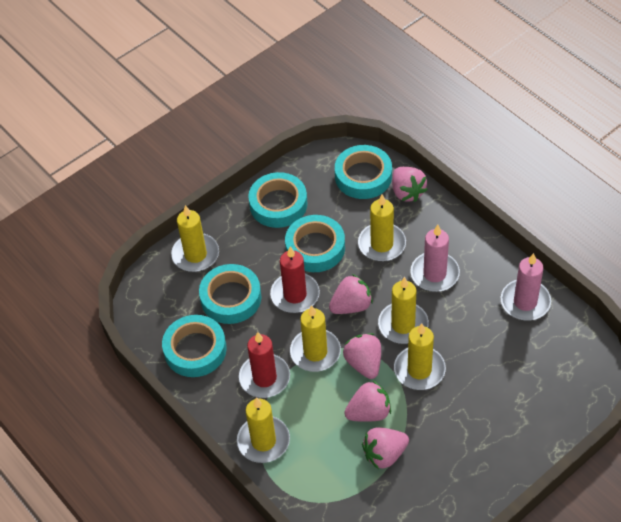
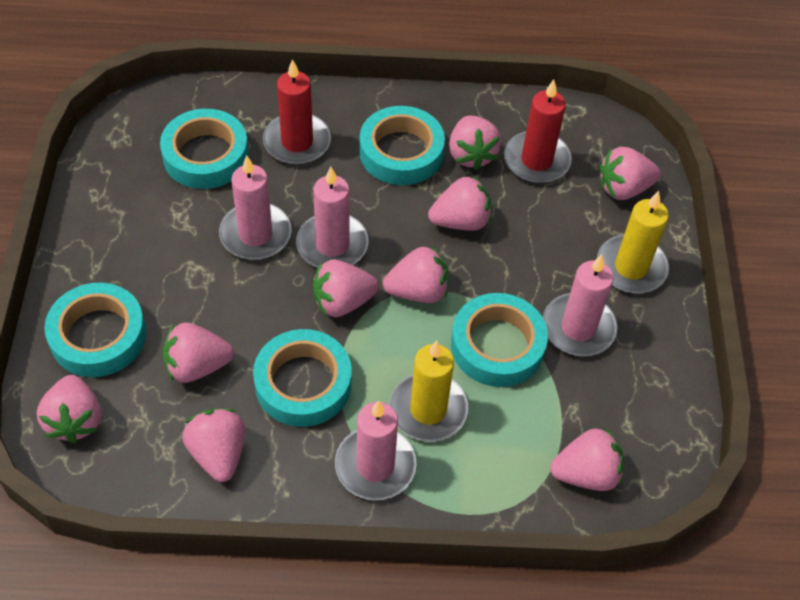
pink candle: 2 -> 4
pink strawberry: 5 -> 9
yellow candle: 6 -> 2

